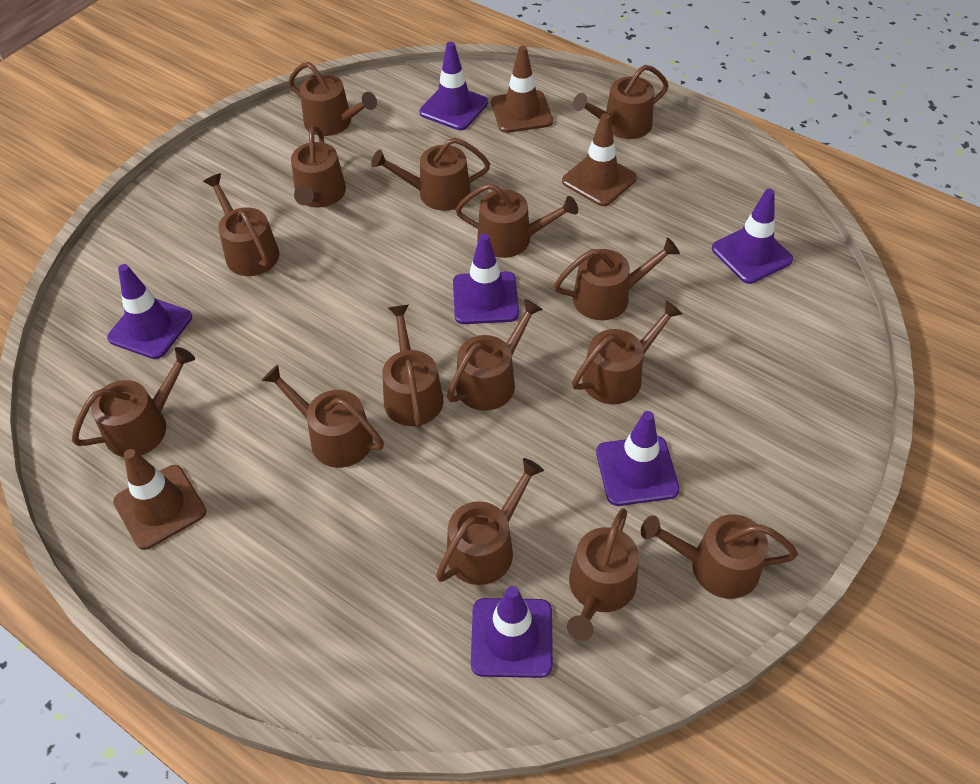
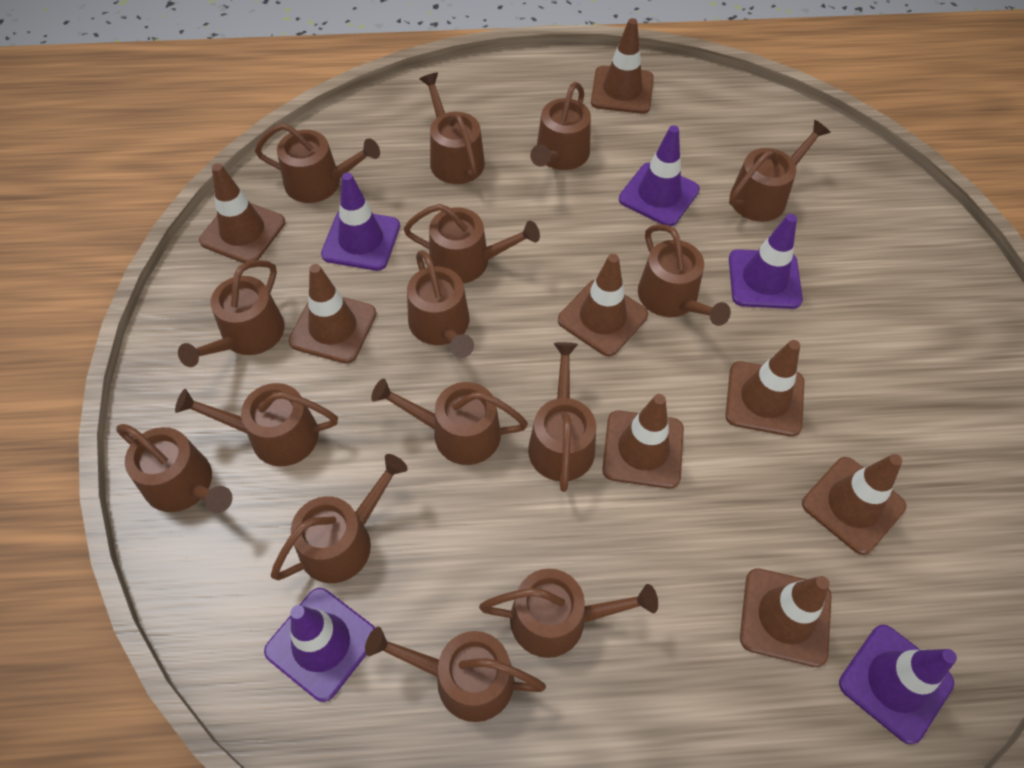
brown traffic cone: 3 -> 8
purple traffic cone: 6 -> 5

